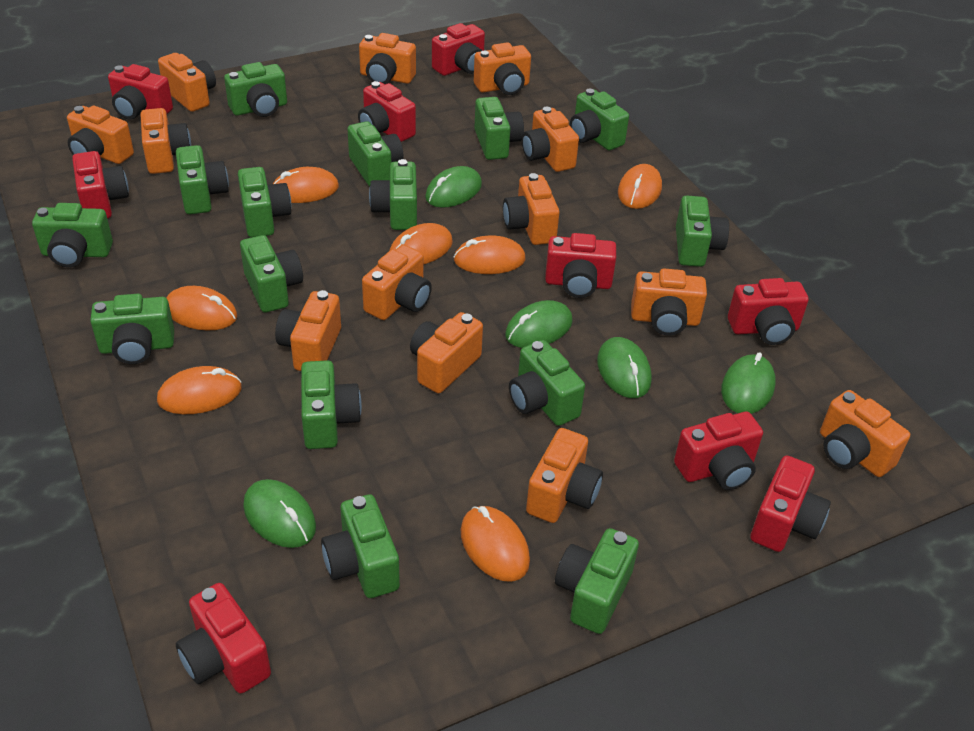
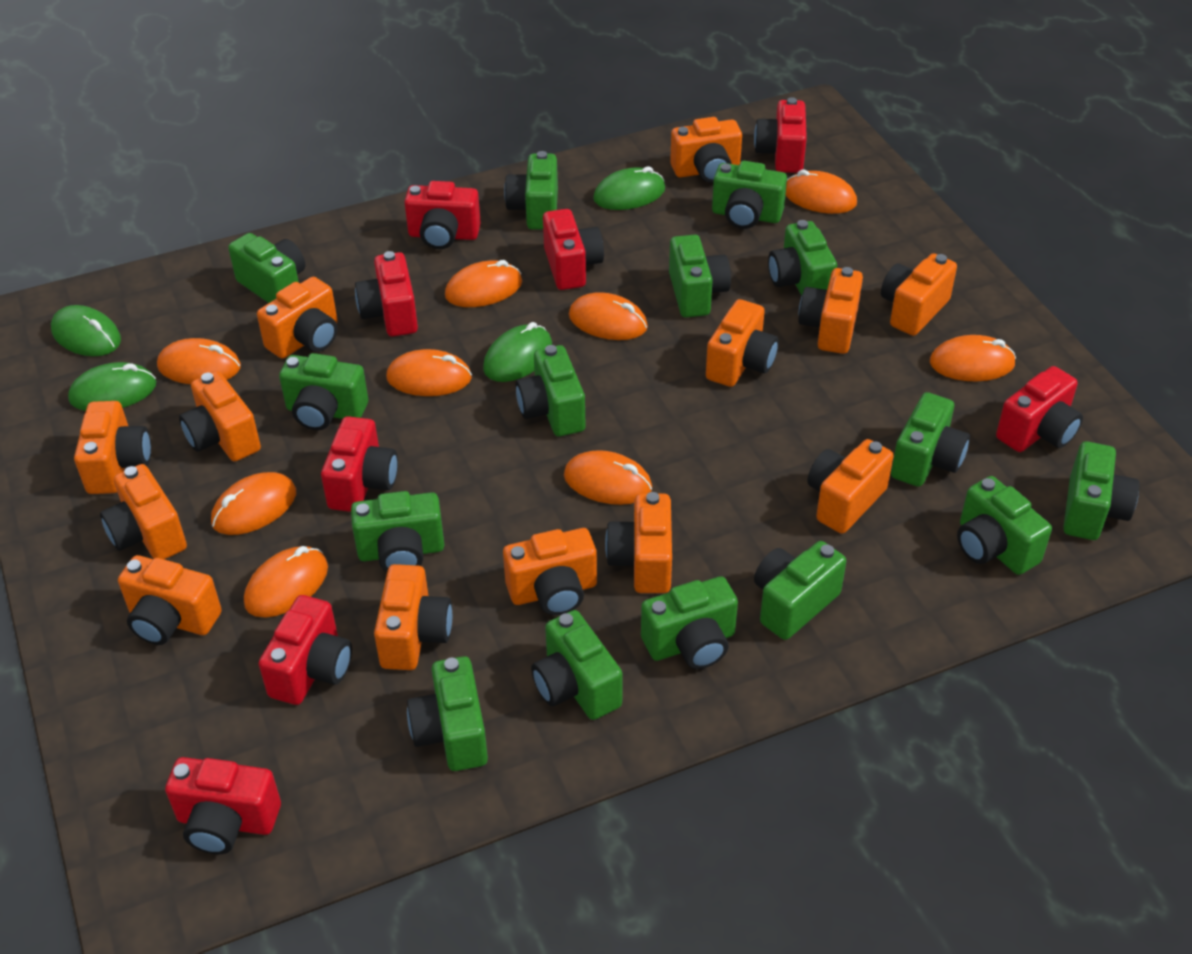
green mouse: 5 -> 4
orange mouse: 7 -> 9
red camera: 9 -> 8

